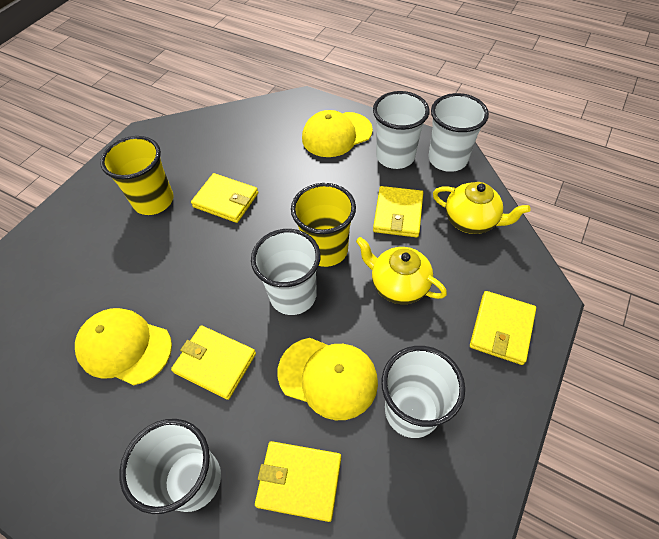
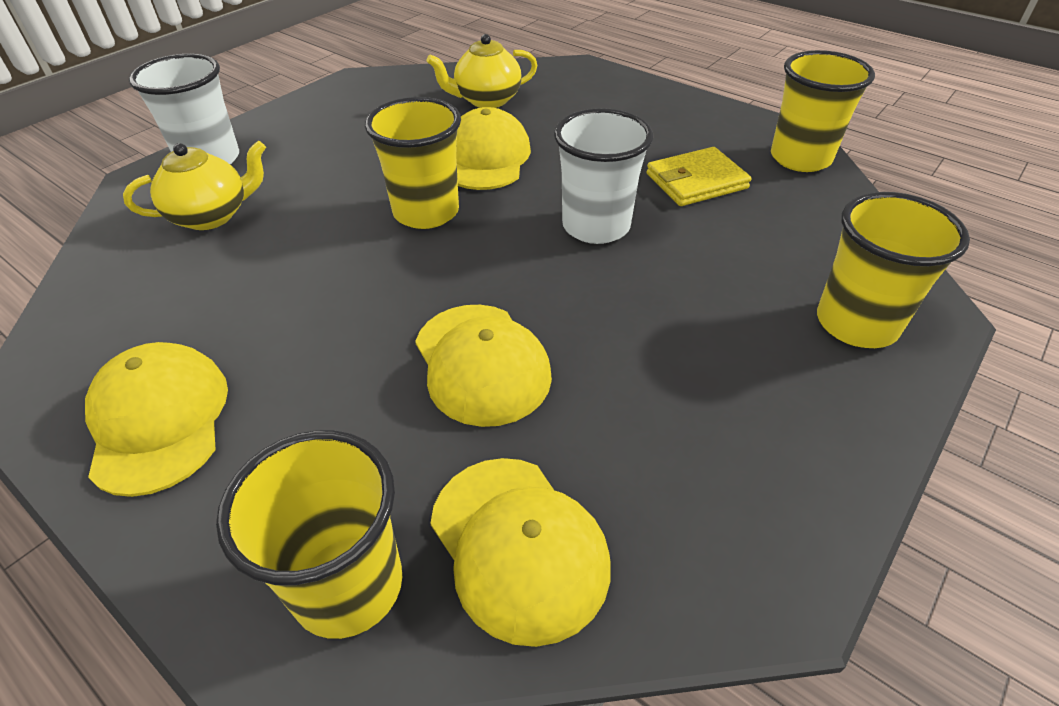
white cup: 5 -> 2
yellow cap: 3 -> 4
yellow cup: 2 -> 4
yellow wallet: 5 -> 1

